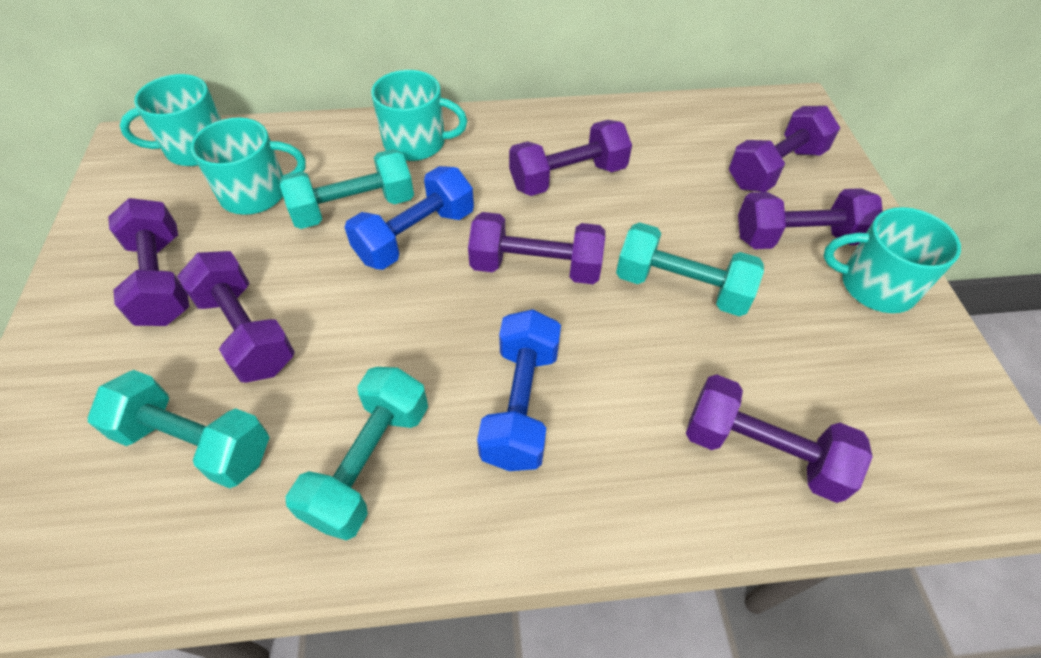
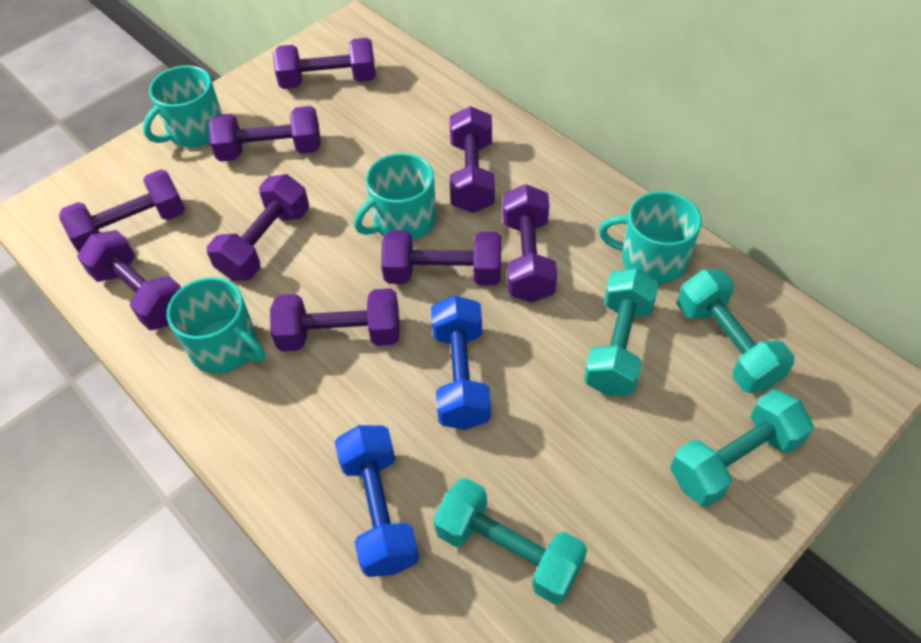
purple dumbbell: 7 -> 9

